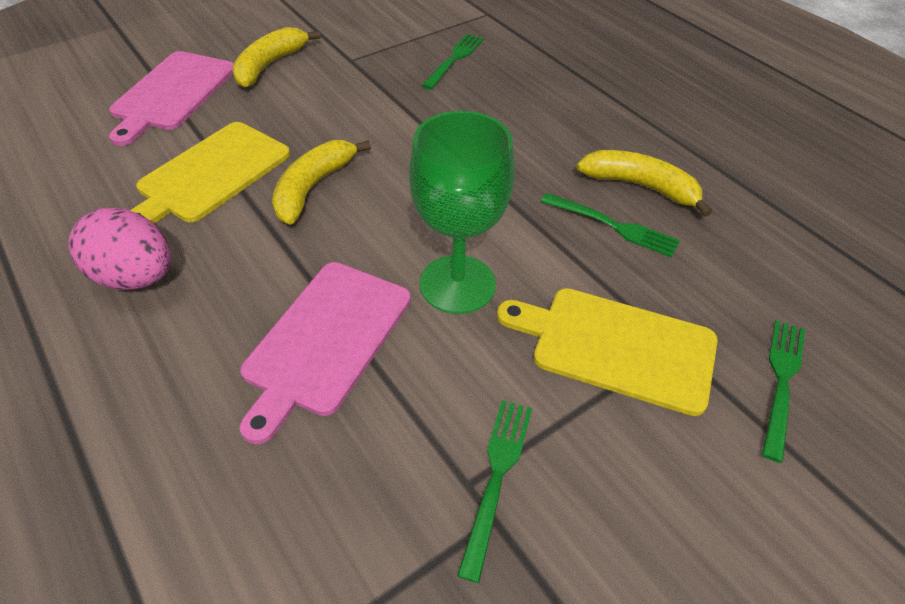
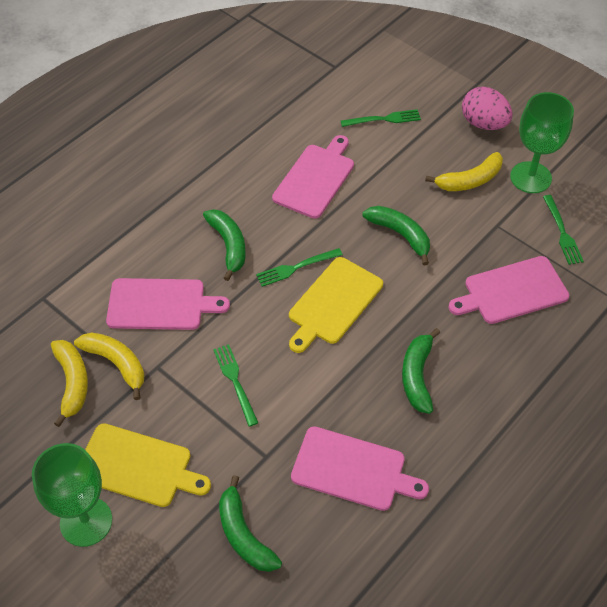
green banana: 0 -> 4
green goblet: 1 -> 2
pink cutting board: 2 -> 4

